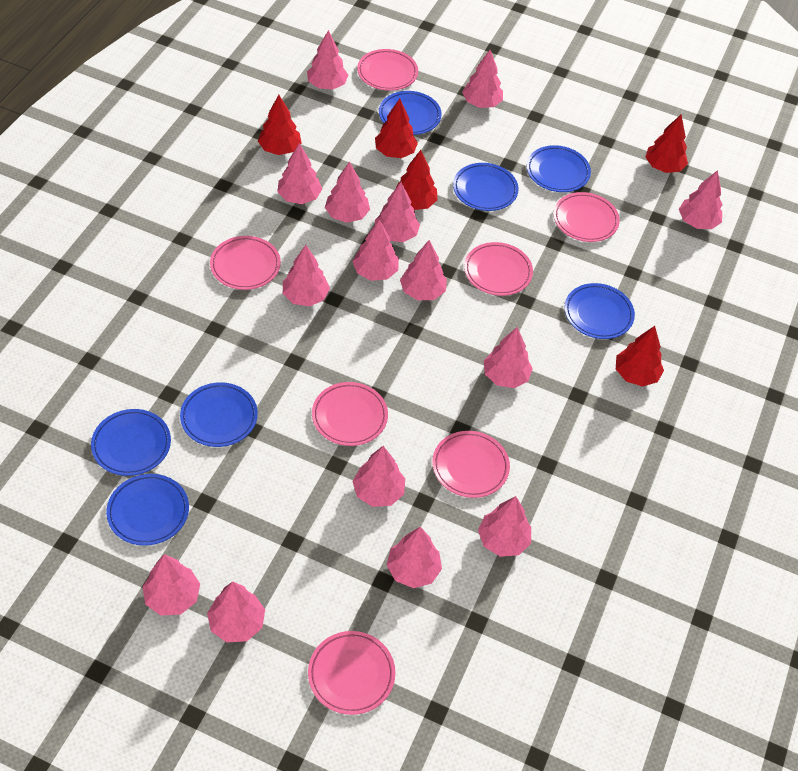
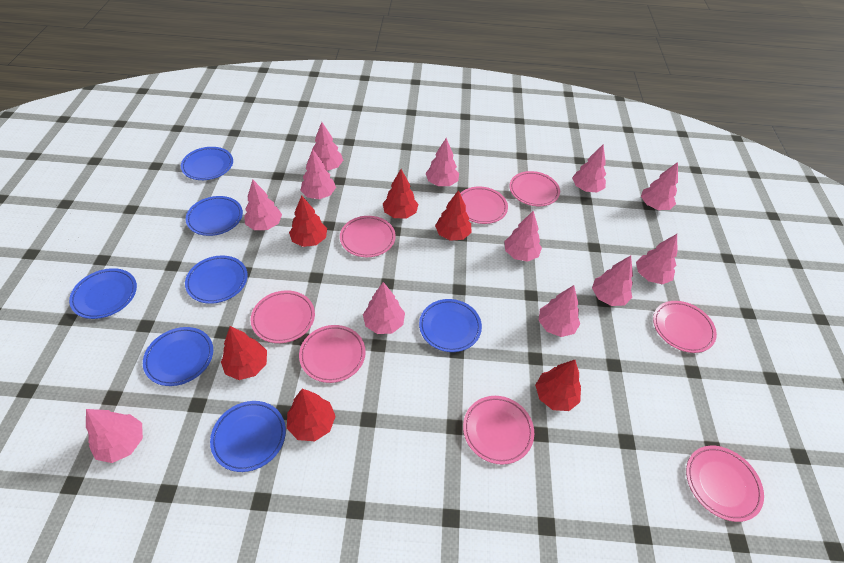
pink plate: 7 -> 8
pink tree: 15 -> 12
red tree: 5 -> 6

